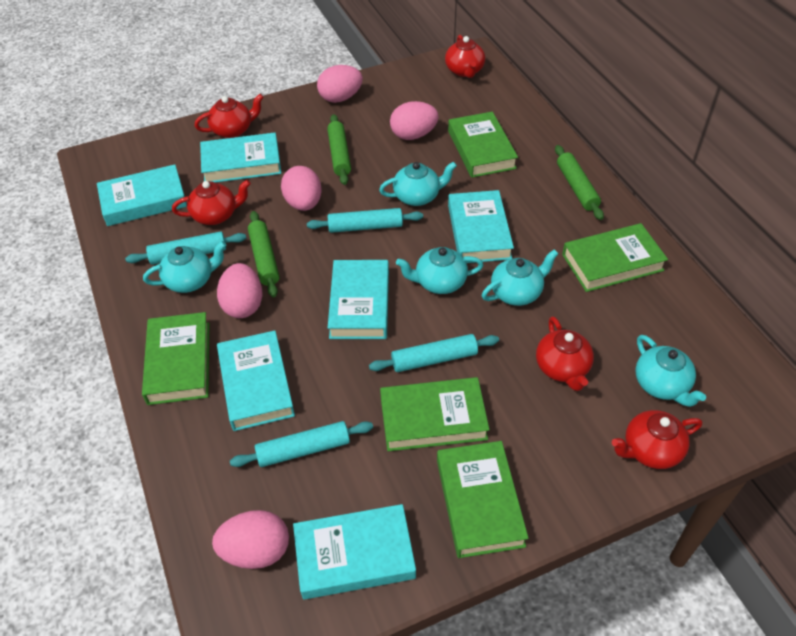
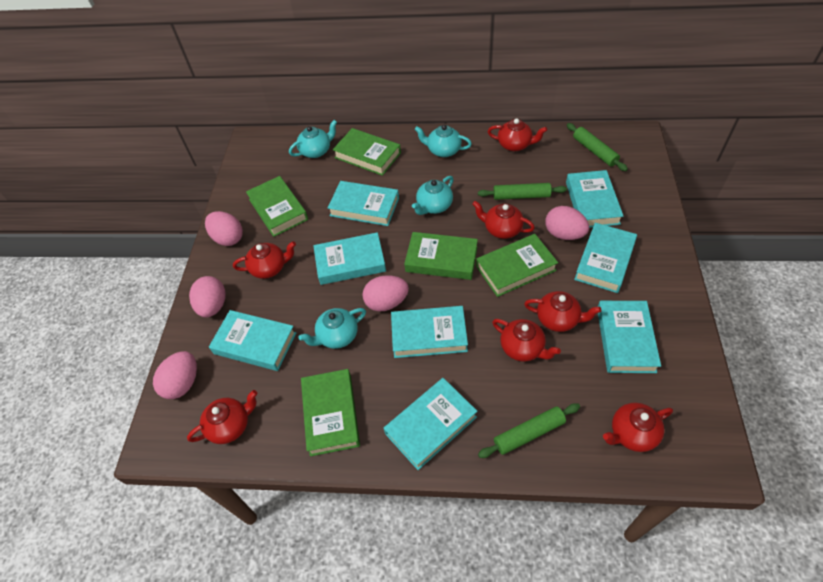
red teapot: 5 -> 7
turquoise book: 6 -> 8
turquoise rolling pin: 4 -> 0
turquoise teapot: 5 -> 4

